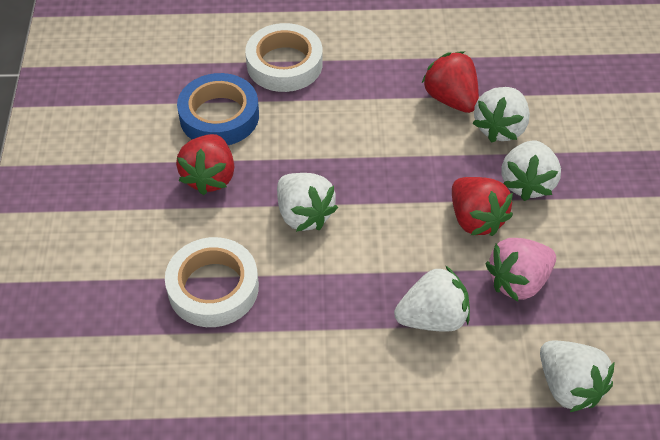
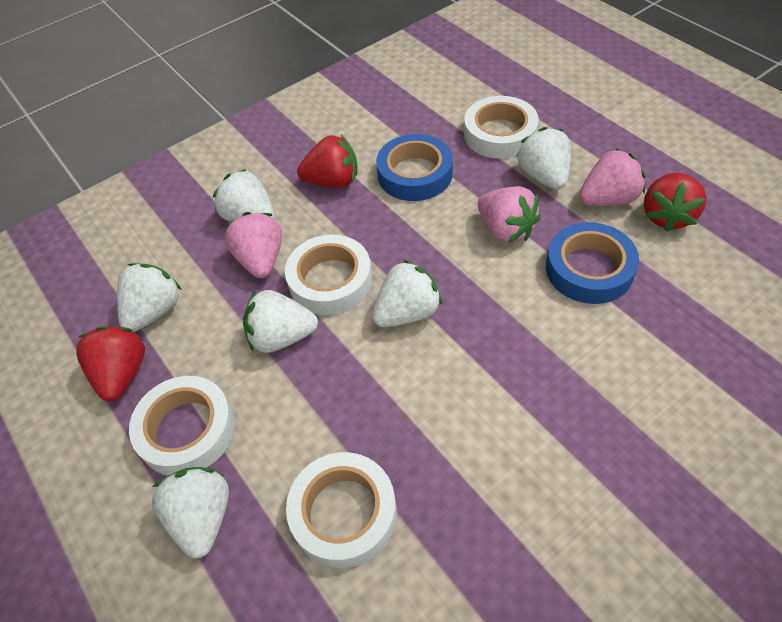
blue tape: 1 -> 2
pink strawberry: 1 -> 3
white strawberry: 5 -> 6
white tape: 2 -> 4

